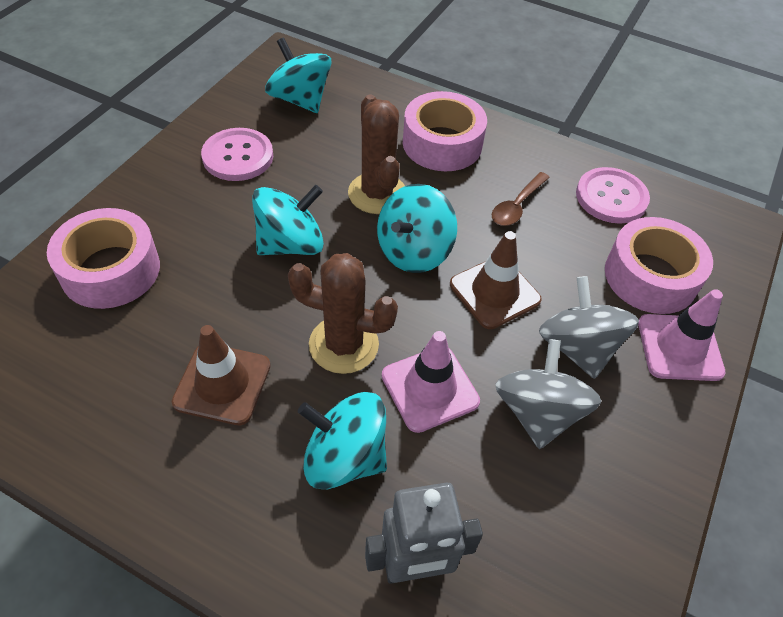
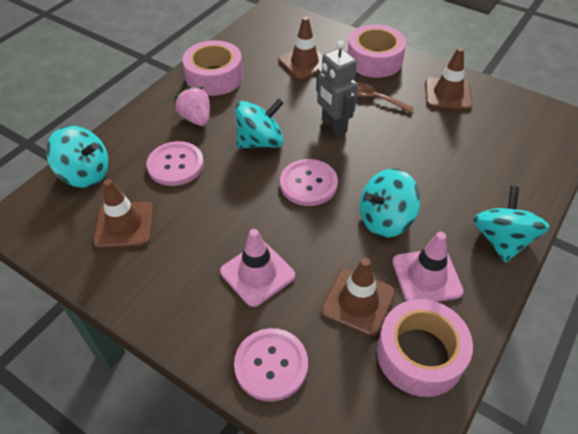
brown cactus: 2 -> 0
brown traffic cone: 2 -> 4
grey spinning top: 2 -> 0
pink button: 2 -> 3
pink strawberry: 0 -> 1

